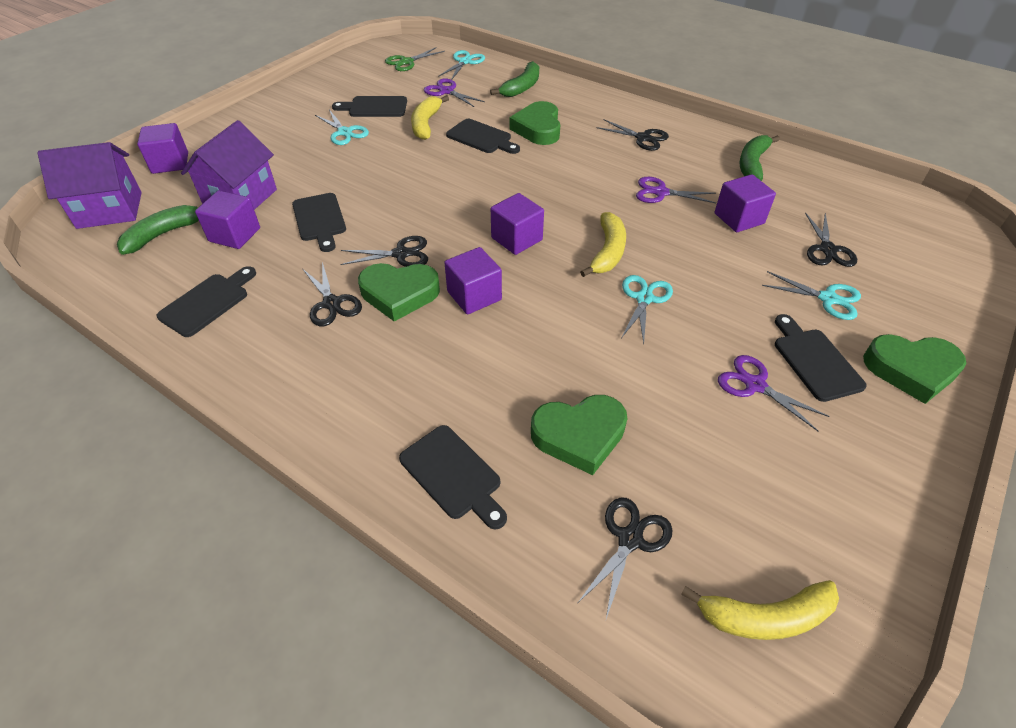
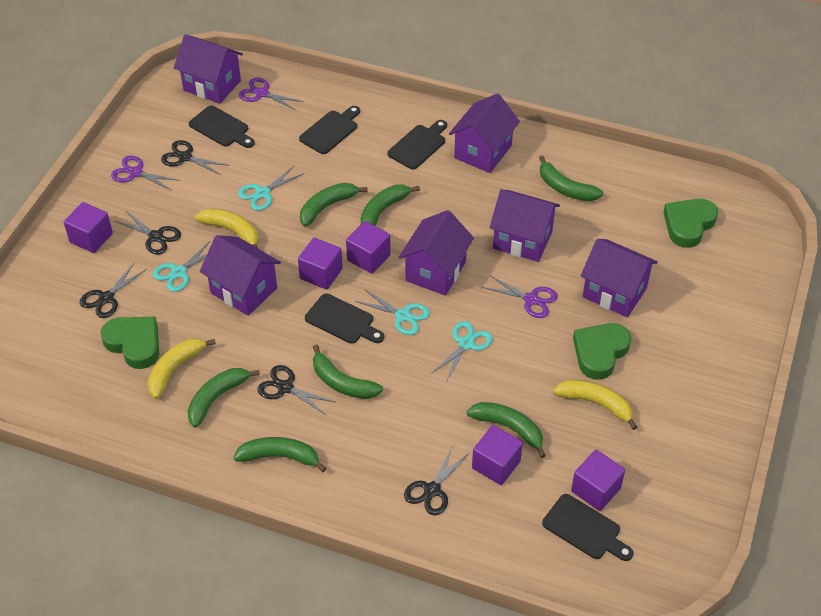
black cutting board: 6 -> 5
green banana: 3 -> 7
green heart: 4 -> 3
green scissors: 1 -> 0
purple house: 2 -> 6

